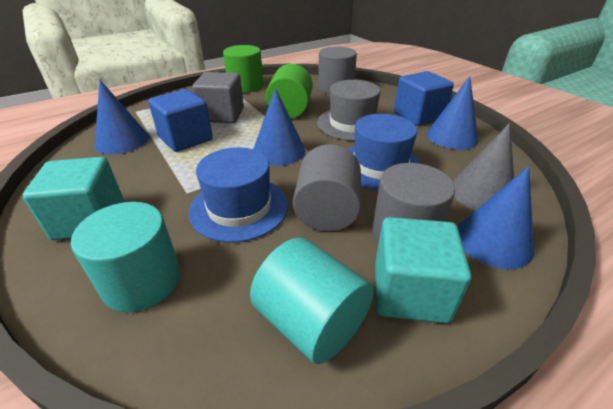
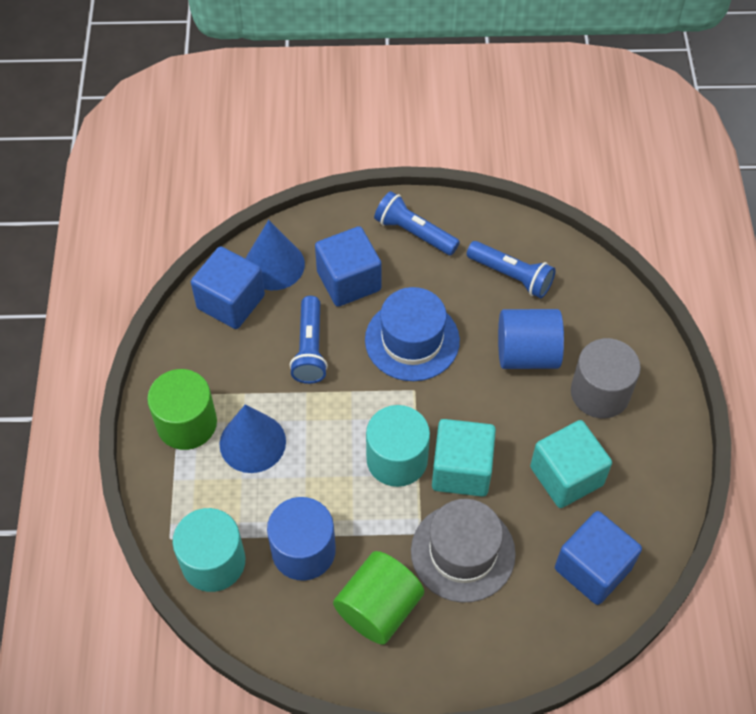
blue cone: 4 -> 2
blue cube: 2 -> 3
blue cylinder: 0 -> 2
blue flashlight: 0 -> 3
blue hat: 2 -> 1
grey cone: 1 -> 0
grey cube: 1 -> 0
grey cylinder: 3 -> 1

